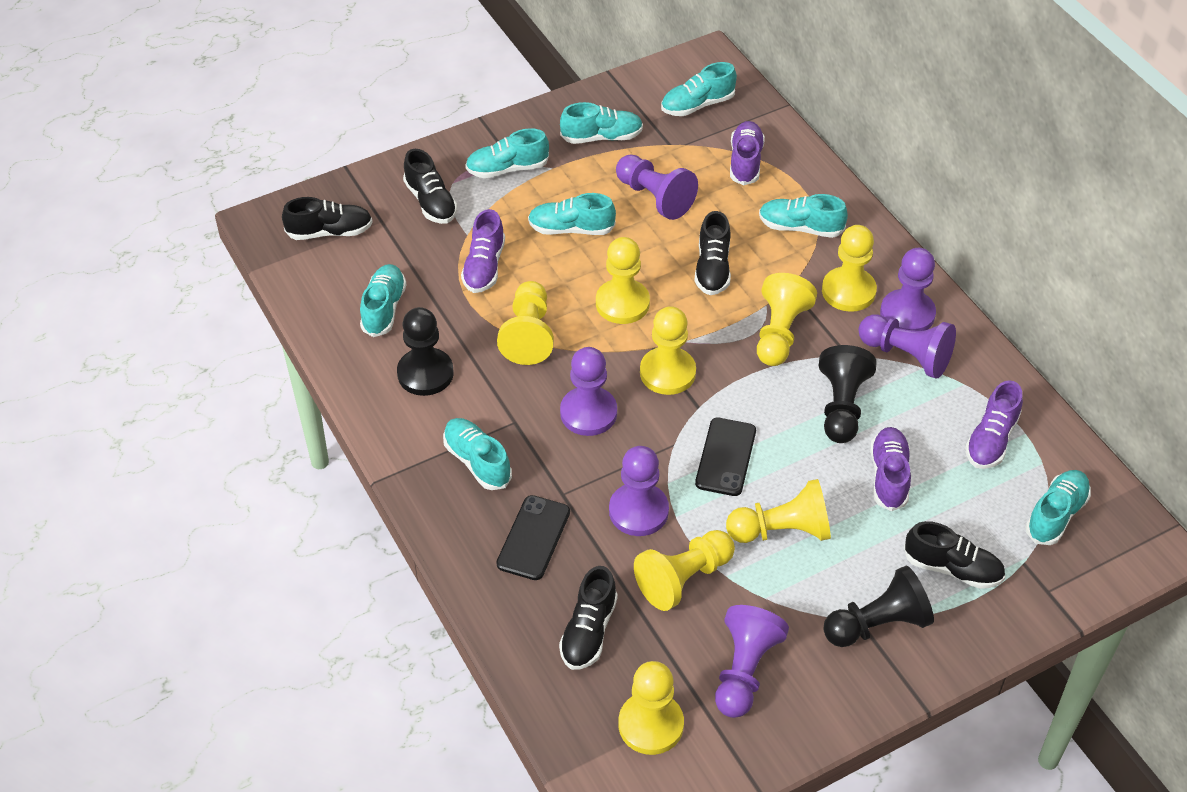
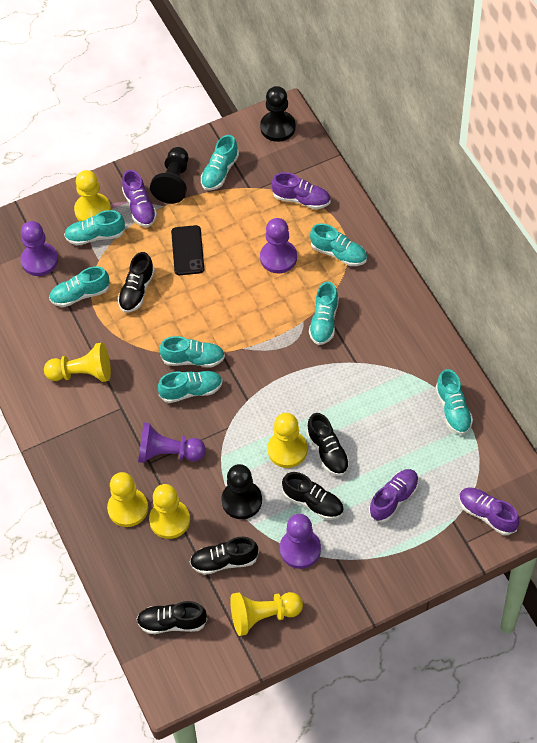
black phone: 2 -> 1
purple pawn: 6 -> 4
yellow pawn: 8 -> 6

